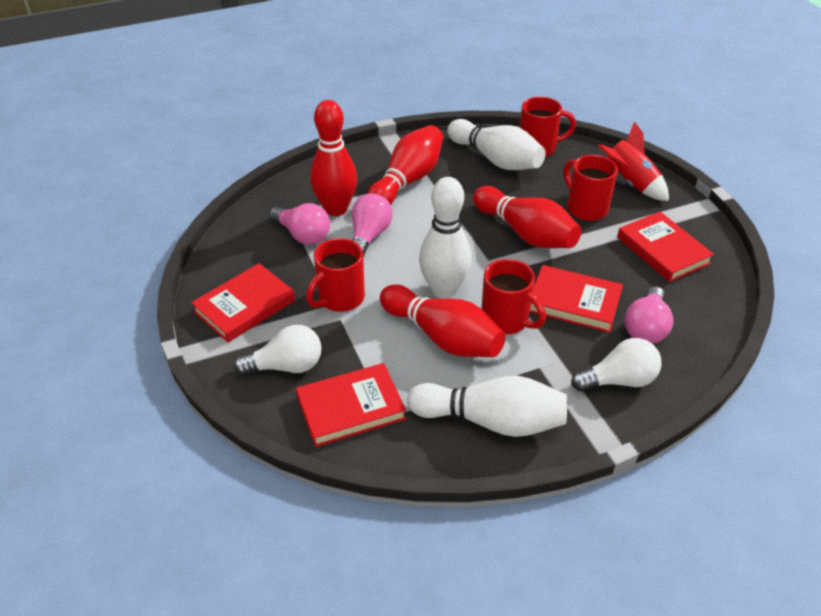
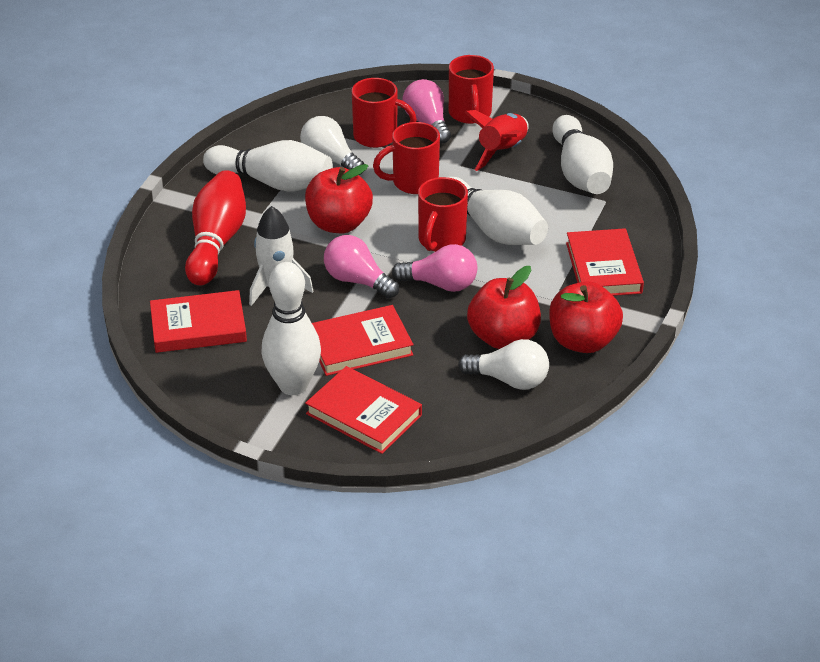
red apple: 0 -> 3
red bowling pin: 4 -> 1
white bowling pin: 3 -> 4
white rocket: 0 -> 1

